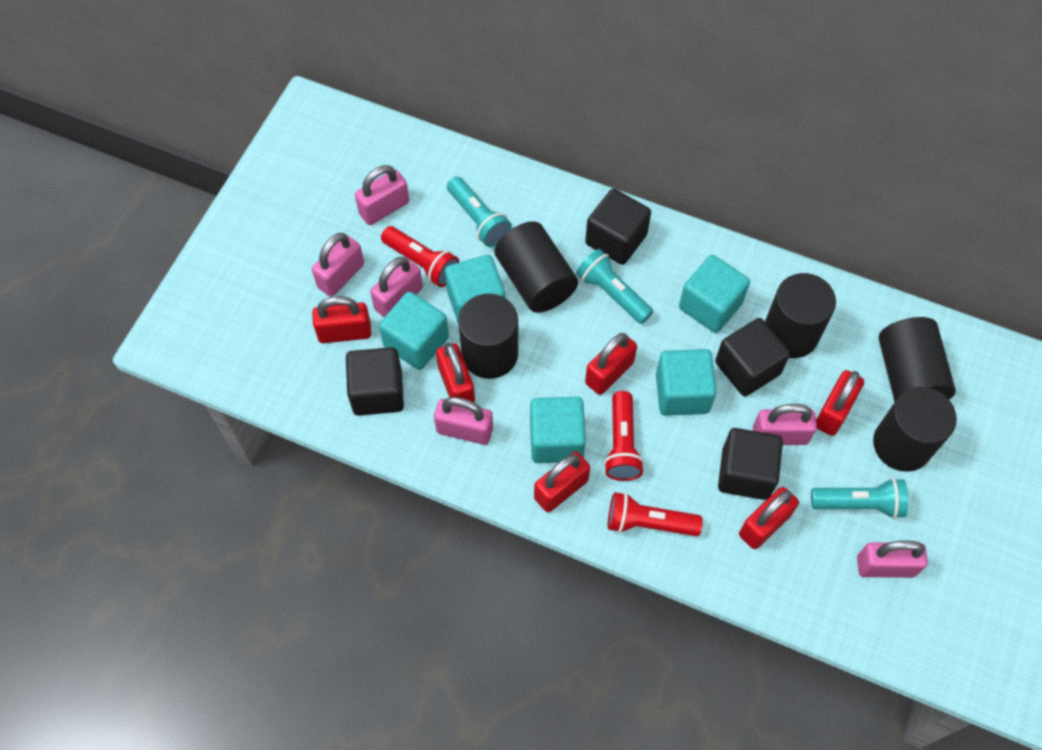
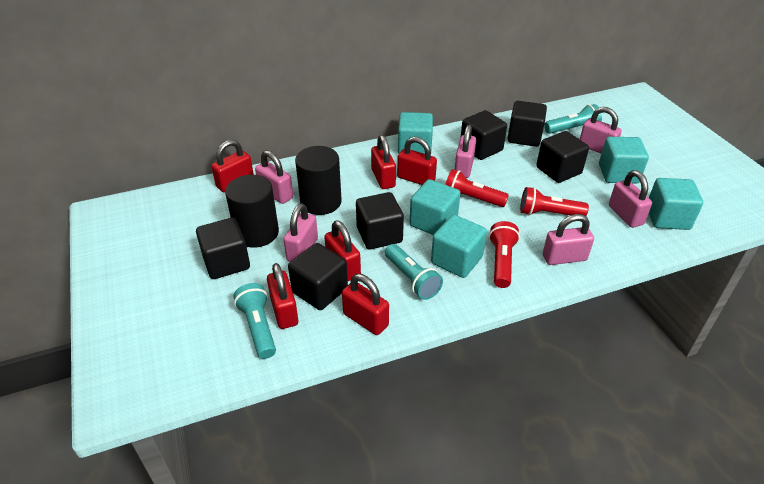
black cube: 4 -> 6
black cylinder: 5 -> 2

